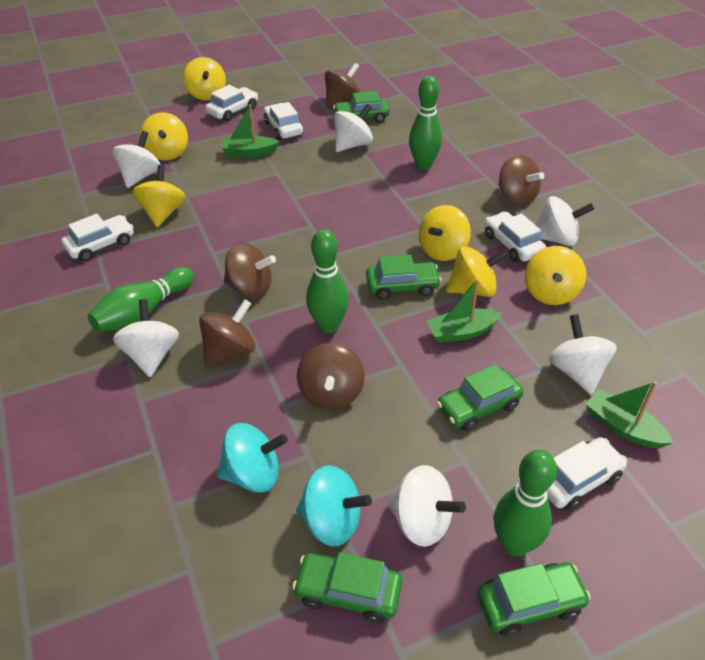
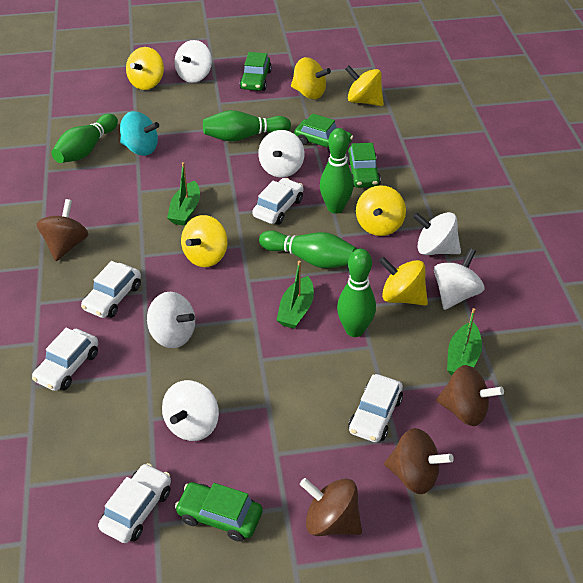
brown spinning top: 5 -> 4
green bowling pin: 4 -> 5
green car: 5 -> 4
turquoise spinning top: 2 -> 1

